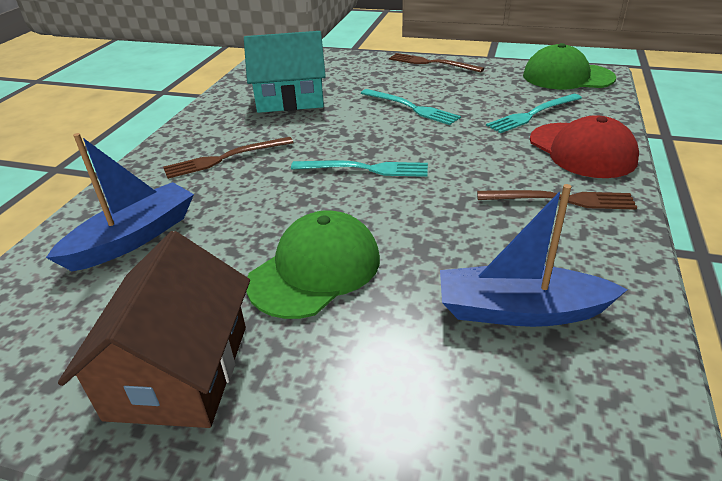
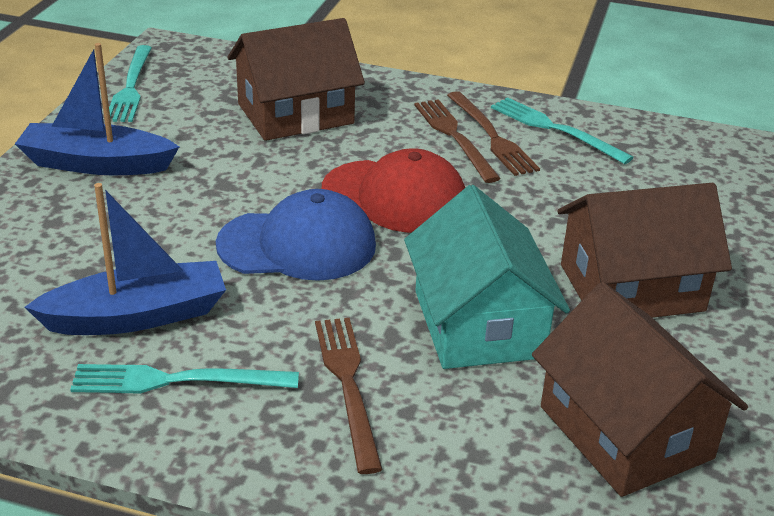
blue cap: 0 -> 1
brown house: 1 -> 3
green cap: 2 -> 0

